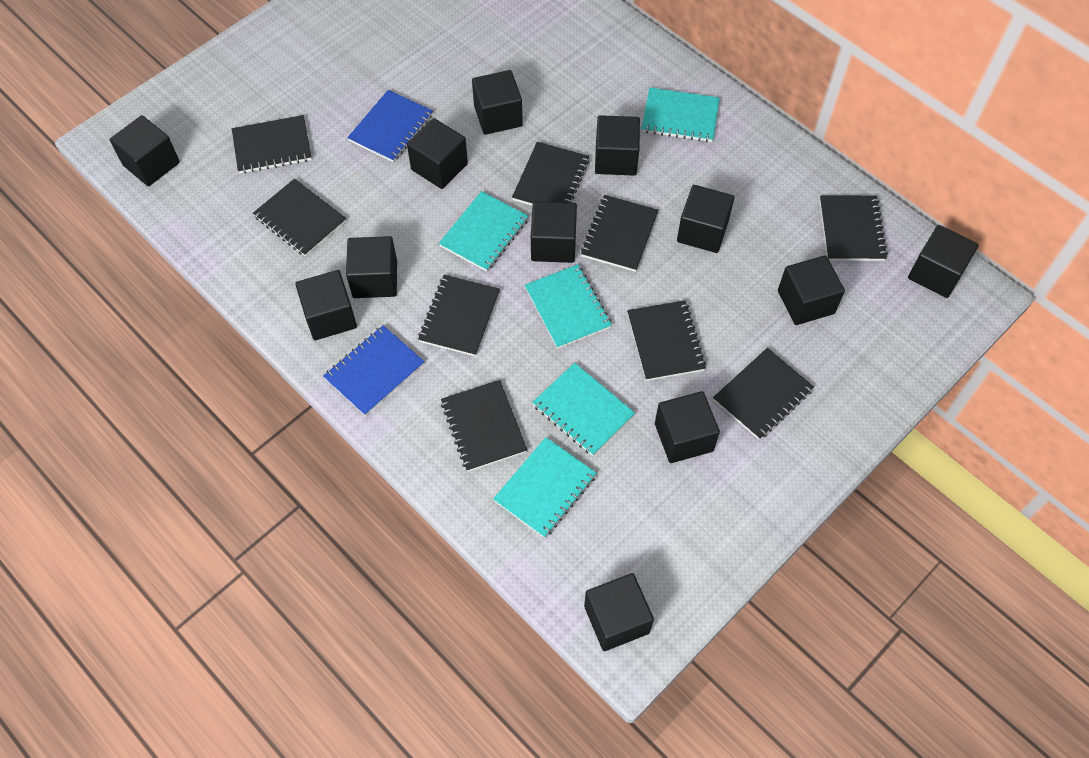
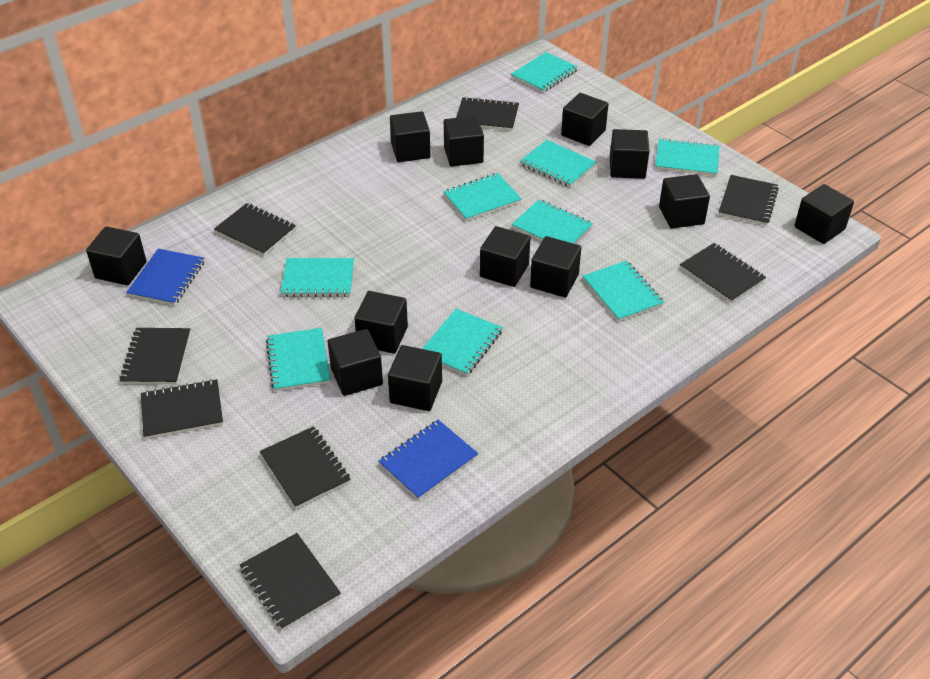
black notebook: 9 -> 8
turquoise notebook: 5 -> 9

